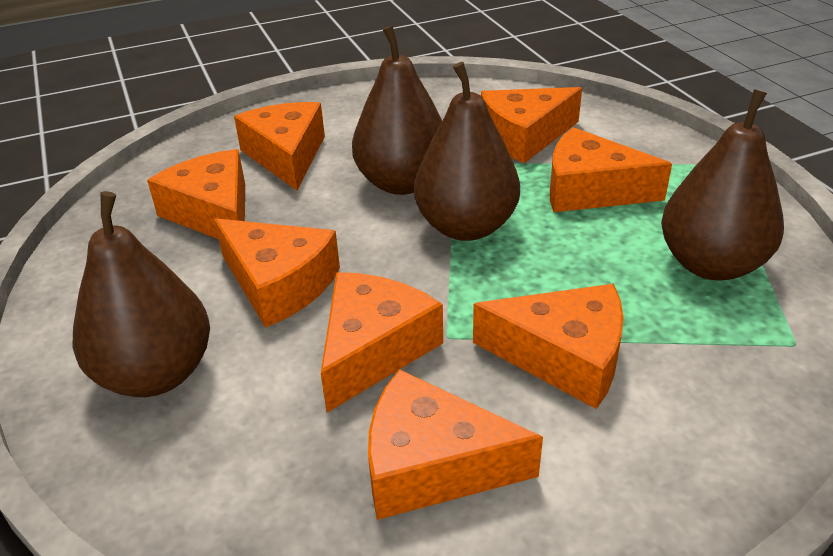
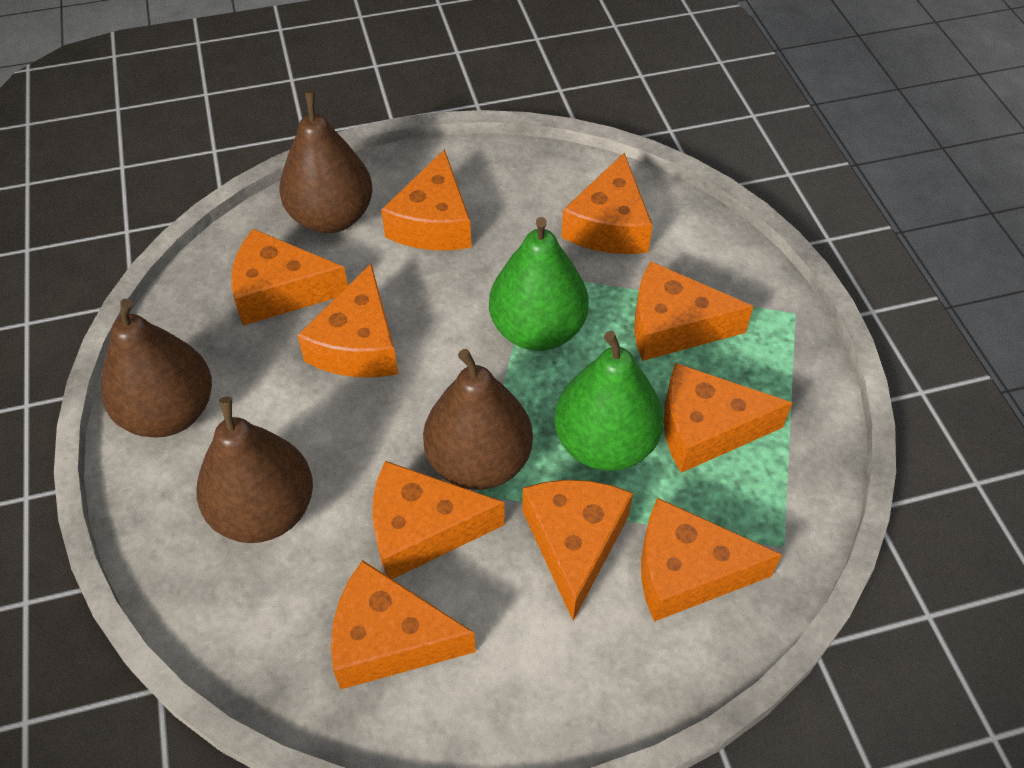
green pear: 0 -> 2
orange cheese: 8 -> 10

